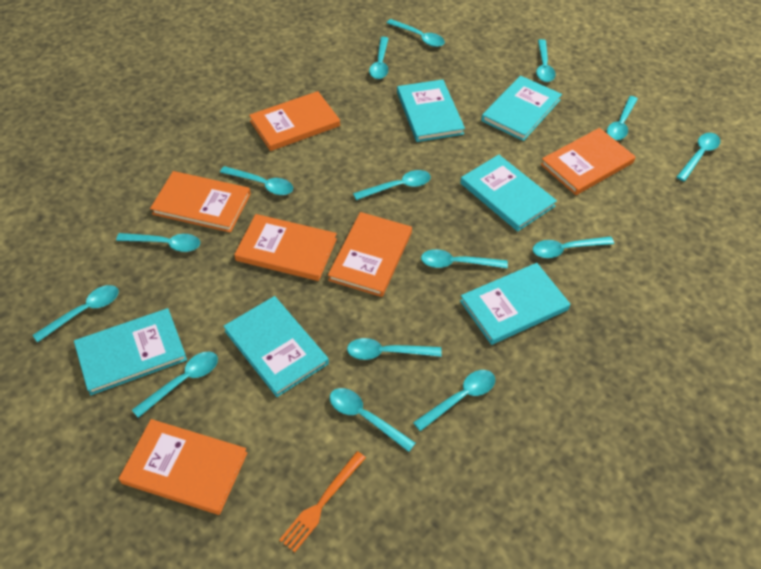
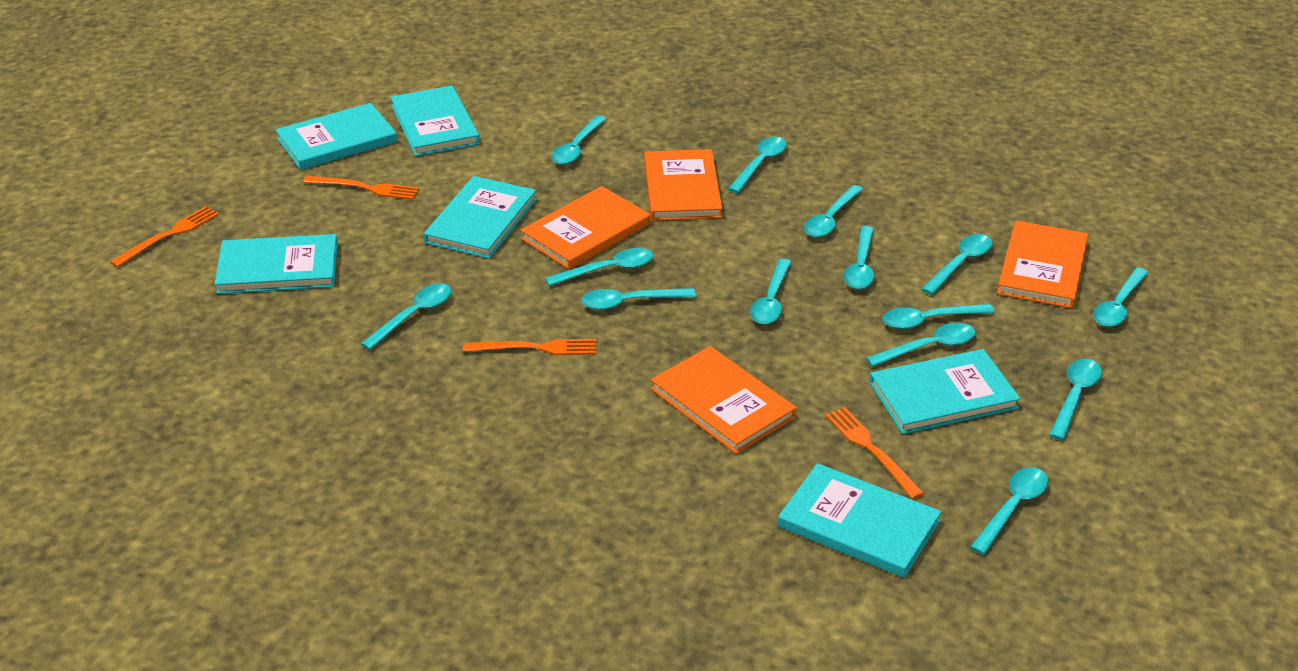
orange book: 6 -> 4
orange fork: 1 -> 4
turquoise spoon: 15 -> 14

